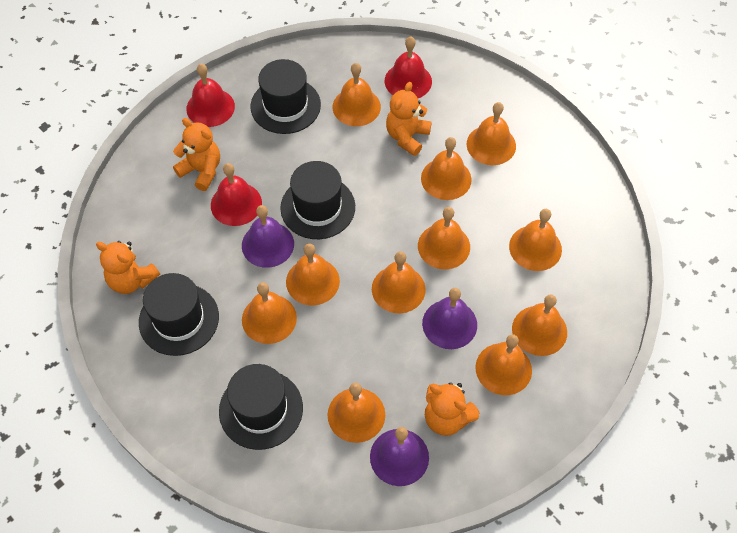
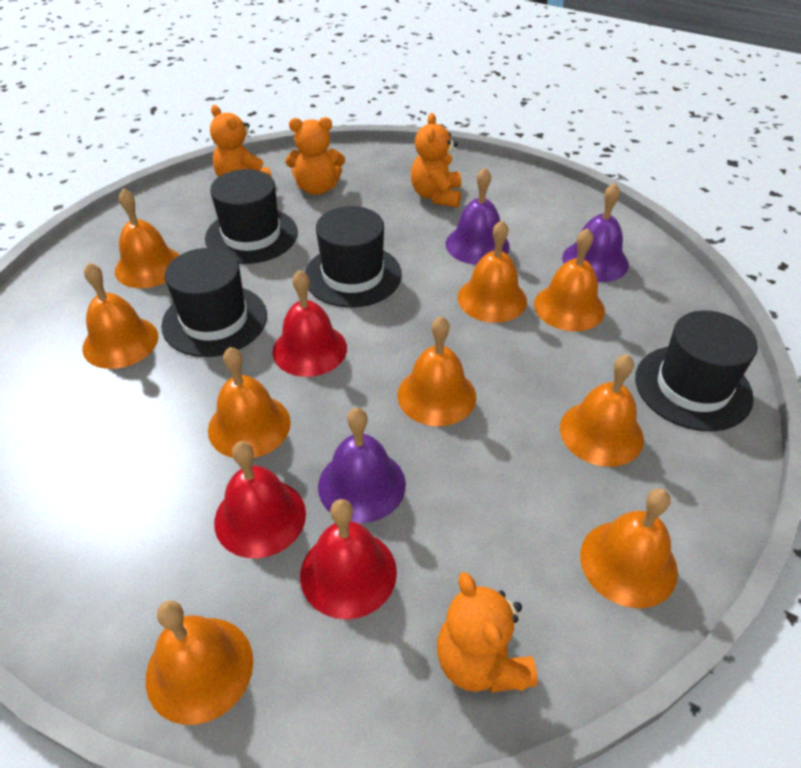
orange bell: 11 -> 9

